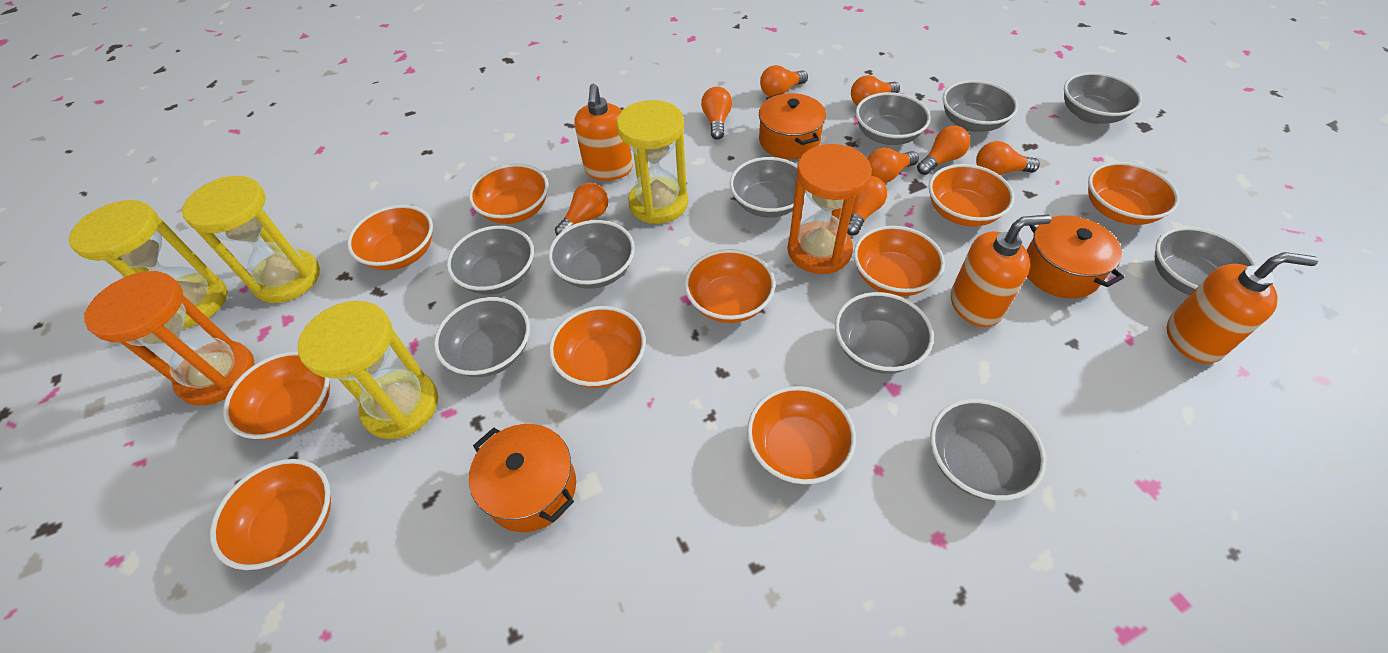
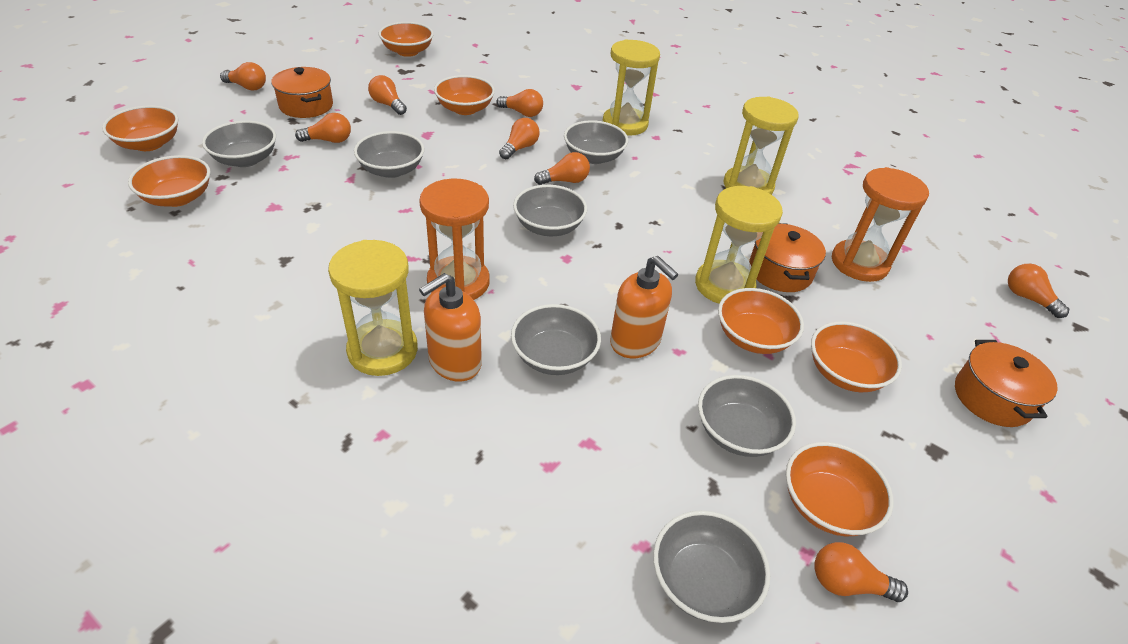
grey bowl: 10 -> 7
orange bowl: 10 -> 7
orange soap dispenser: 3 -> 2

